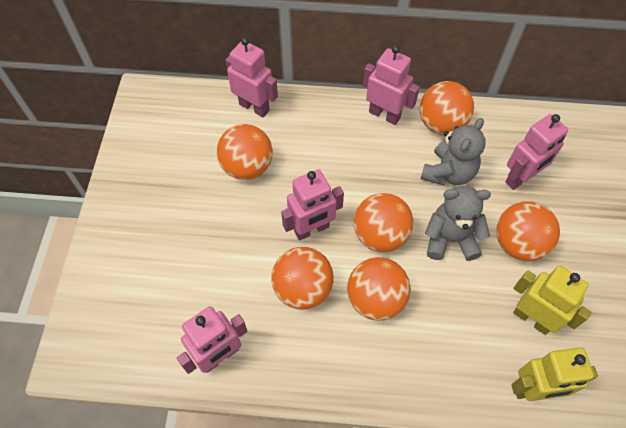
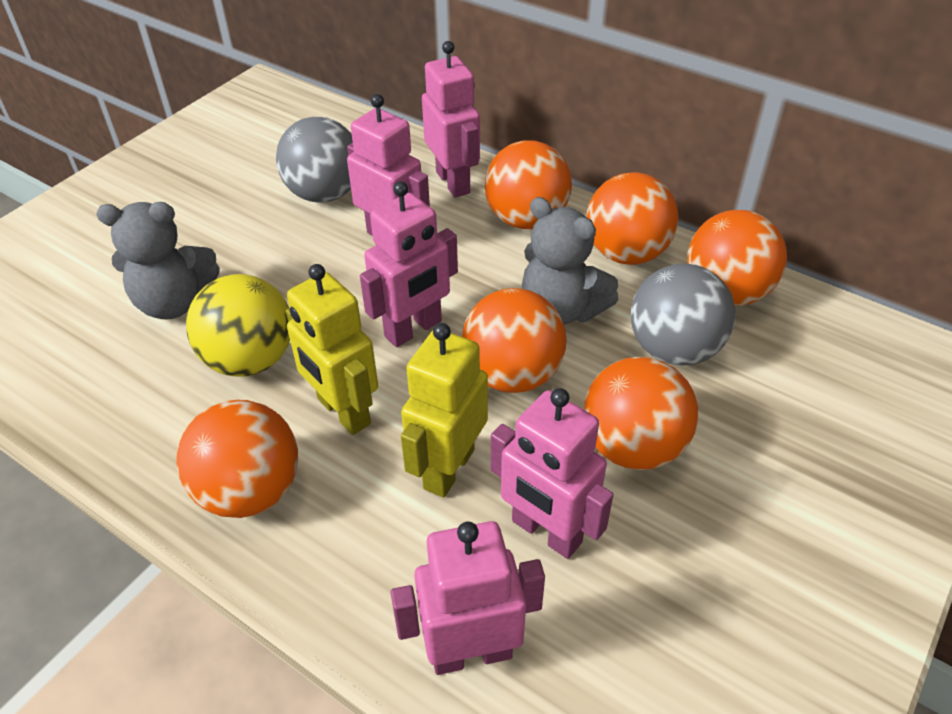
grey ball: 0 -> 2
yellow ball: 0 -> 1

